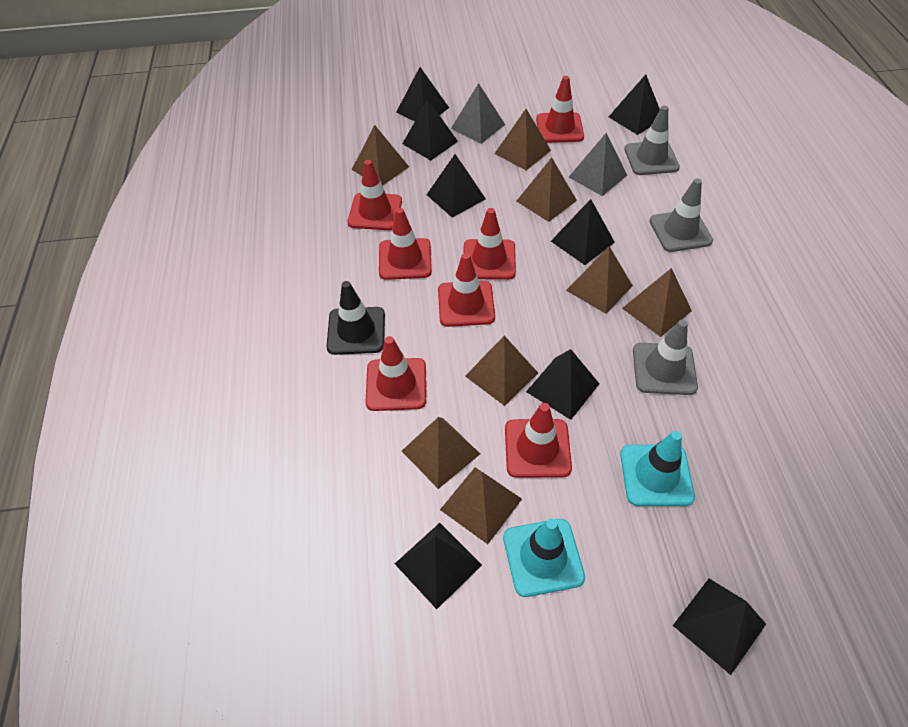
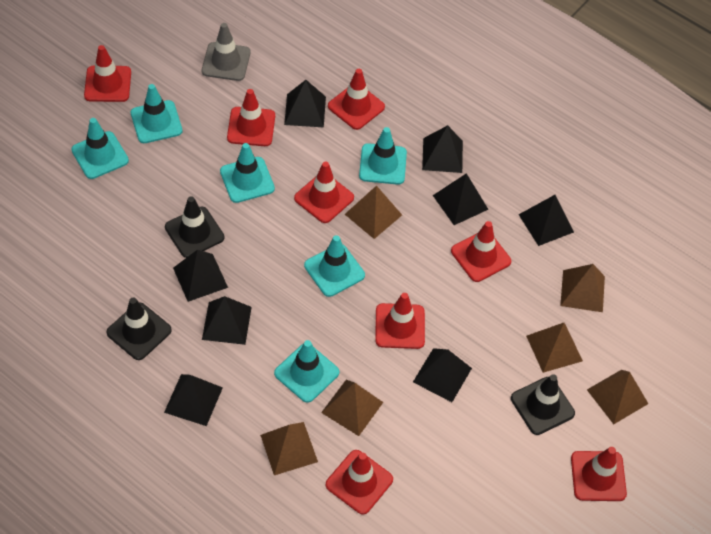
black traffic cone: 1 -> 3
brown pyramid: 8 -> 6
grey pyramid: 2 -> 0
grey traffic cone: 3 -> 1
red traffic cone: 7 -> 8
turquoise traffic cone: 2 -> 6

